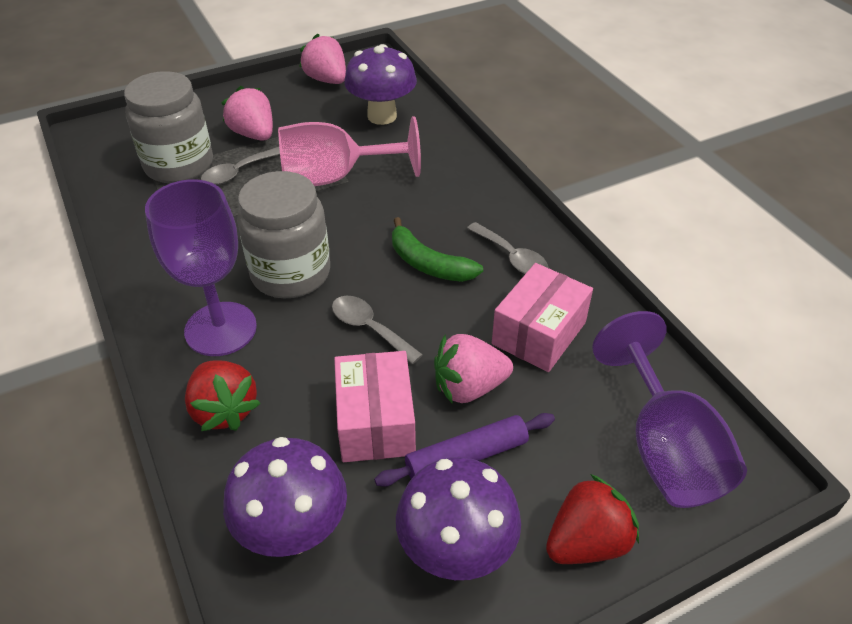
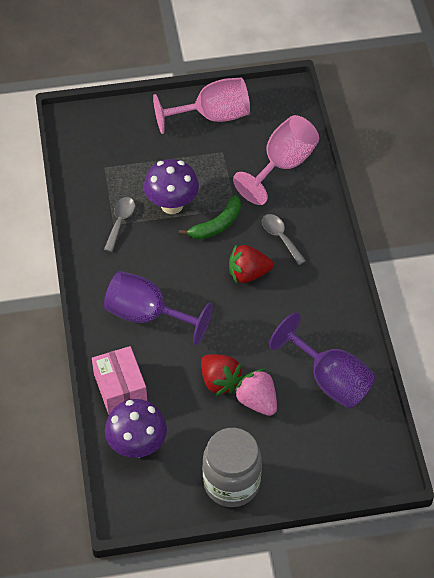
grey jar: 2 -> 1
grey spoon: 3 -> 2
pink box: 2 -> 1
pink goblet: 1 -> 2
pink strawberry: 3 -> 1
purple mushroom: 3 -> 2
purple rolling pin: 1 -> 0

